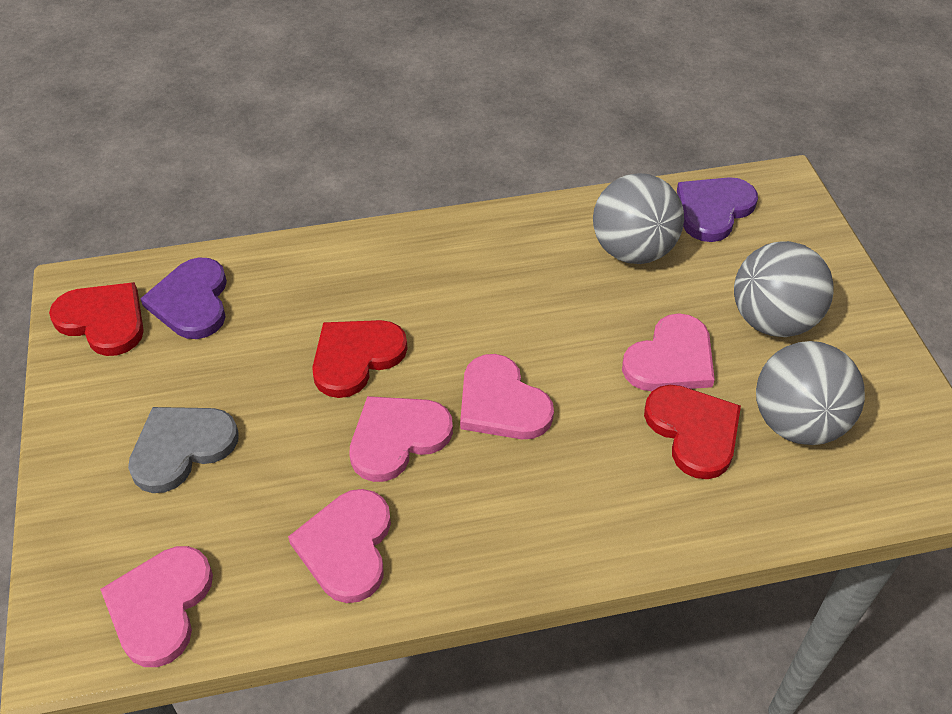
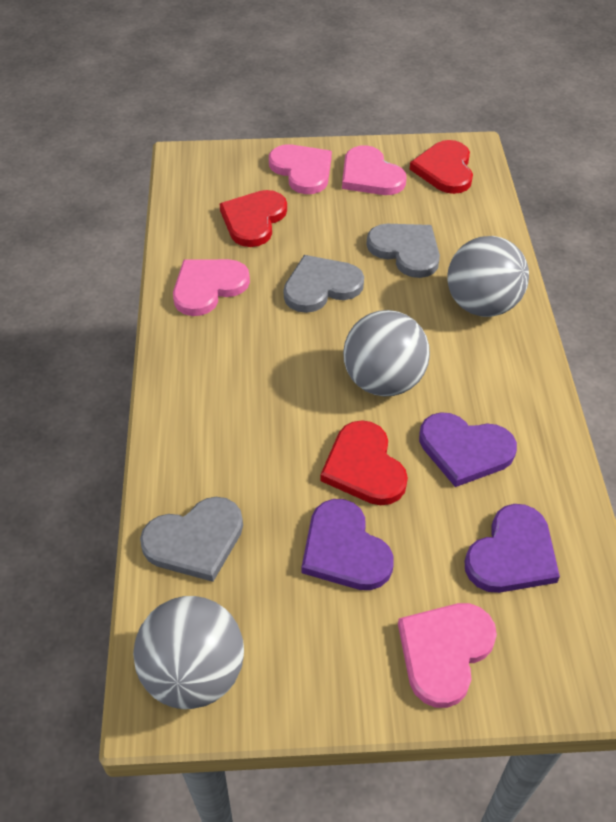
grey heart: 1 -> 3
pink heart: 5 -> 4
purple heart: 2 -> 3

